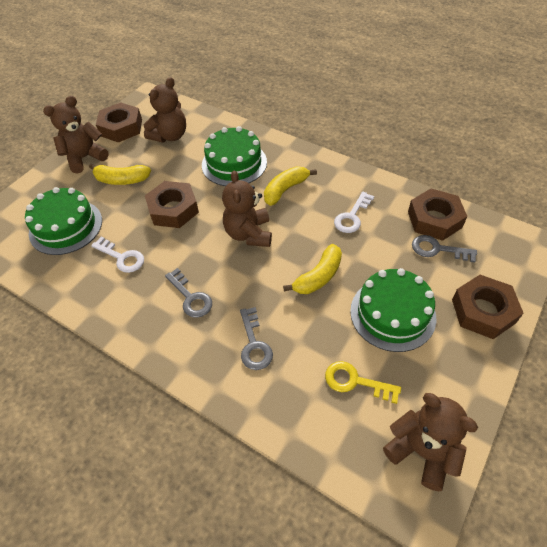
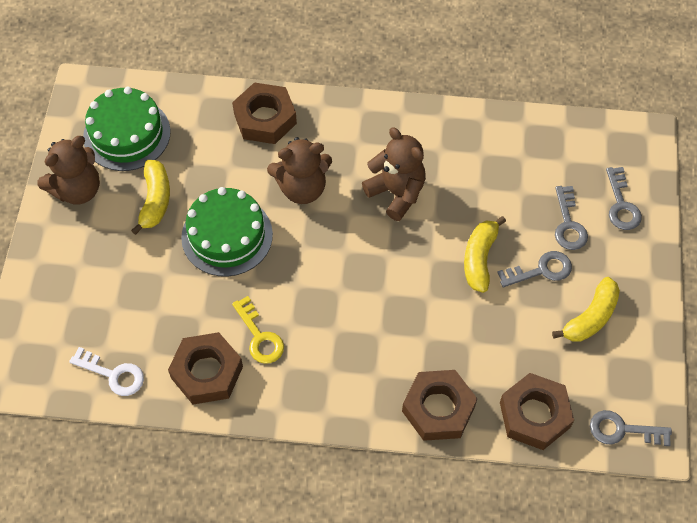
brown teddy bear: 4 -> 3
green cake: 3 -> 2
grey key: 3 -> 4
white key: 2 -> 1

